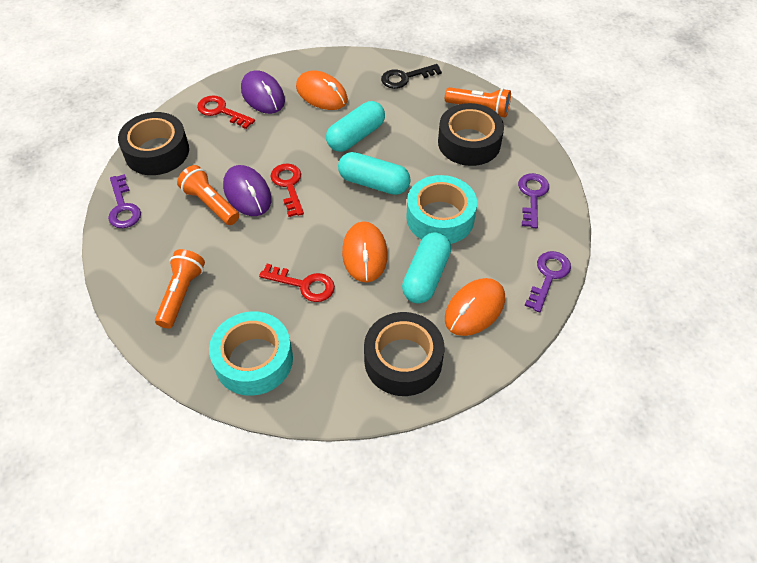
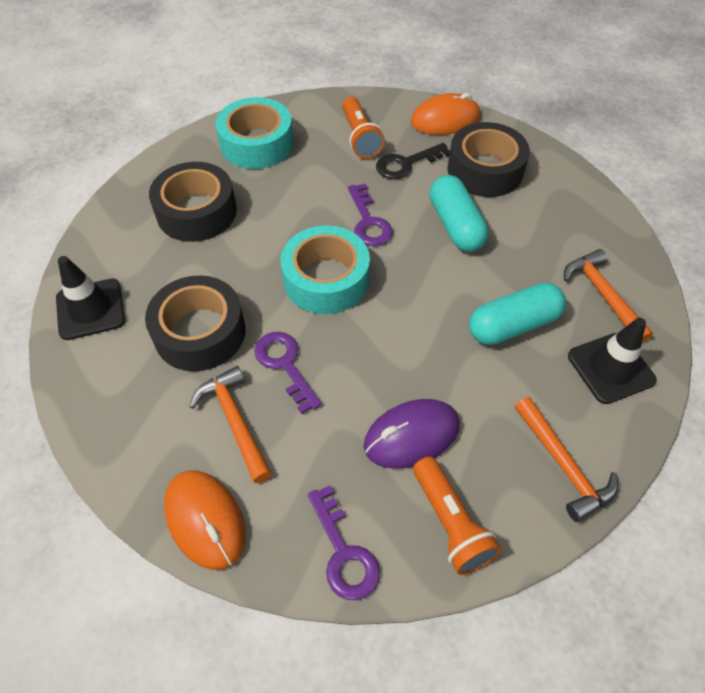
black traffic cone: 0 -> 2
orange flashlight: 3 -> 2
orange hammer: 0 -> 3
orange mouse: 3 -> 2
purple mouse: 2 -> 1
red key: 3 -> 0
turquoise capsule: 3 -> 2

